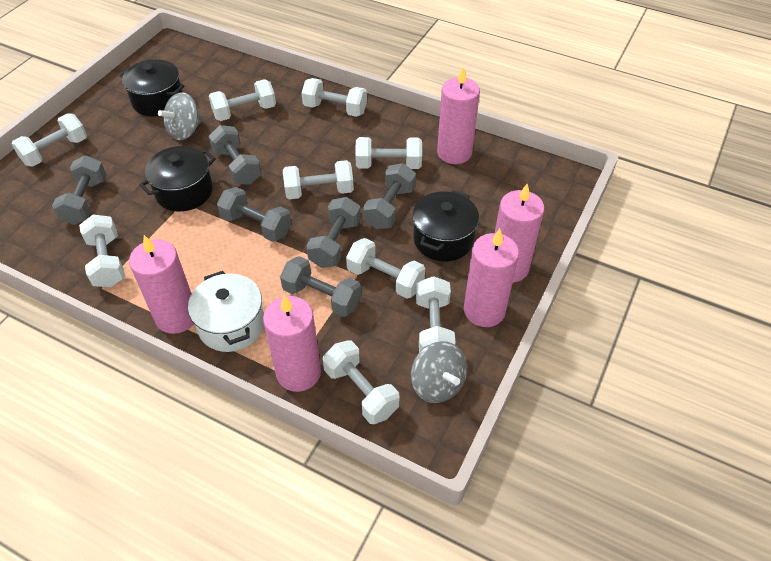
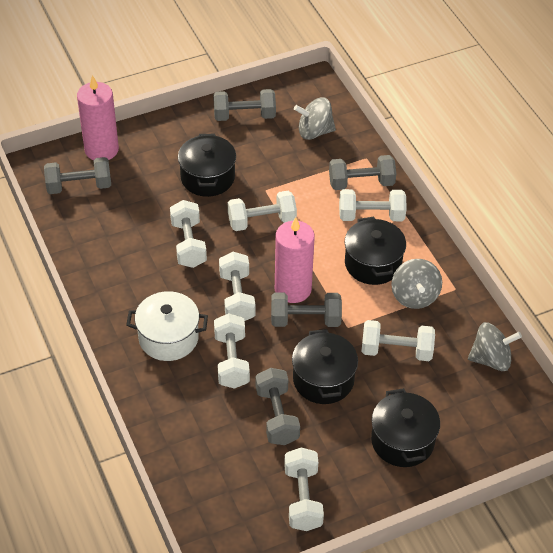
black pot: 3 -> 4
grey dumbbell: 6 -> 5
grey spinning top: 2 -> 3
pink candle: 5 -> 2
white dumbbell: 9 -> 7

